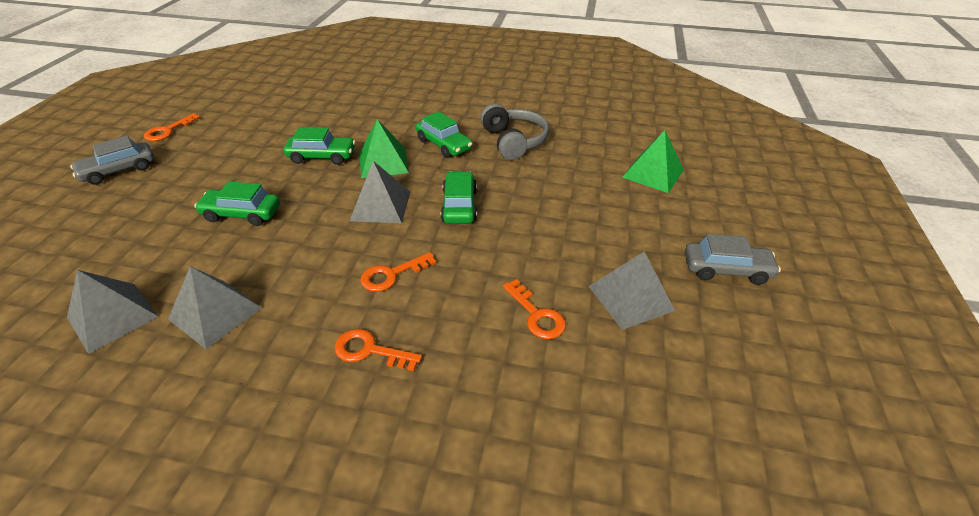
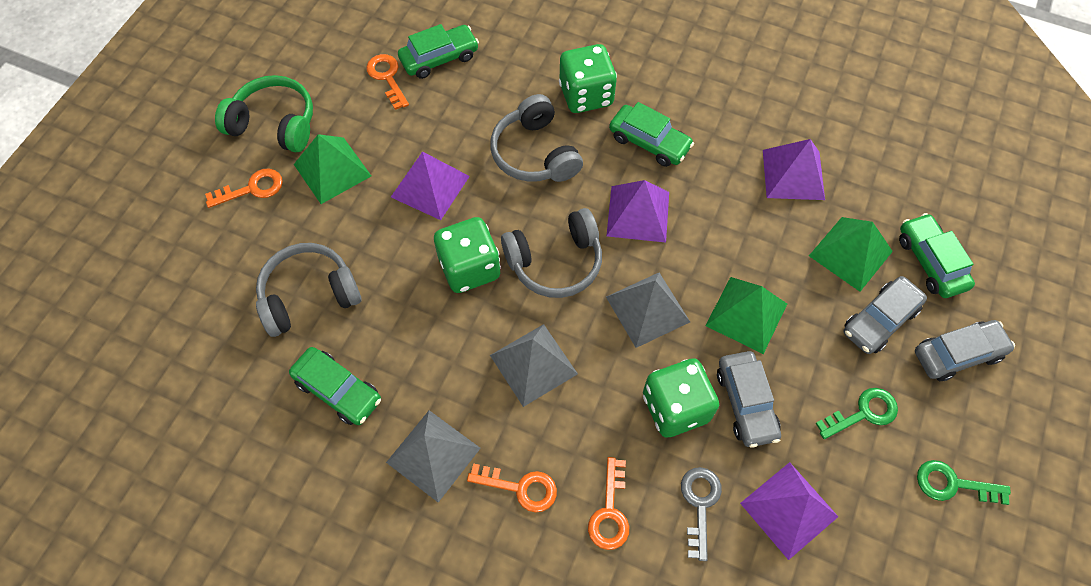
green dice: 0 -> 3
green headphones: 0 -> 1
green key: 0 -> 2
green pyramid: 2 -> 3
grey car: 2 -> 3
grey headphones: 1 -> 3
grey key: 0 -> 1
grey pyramid: 4 -> 3
purple pyramid: 0 -> 4

